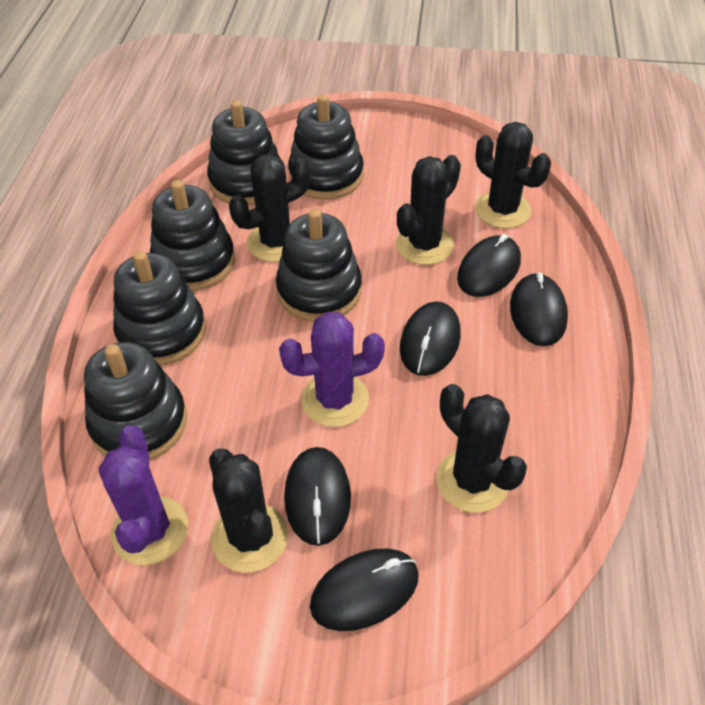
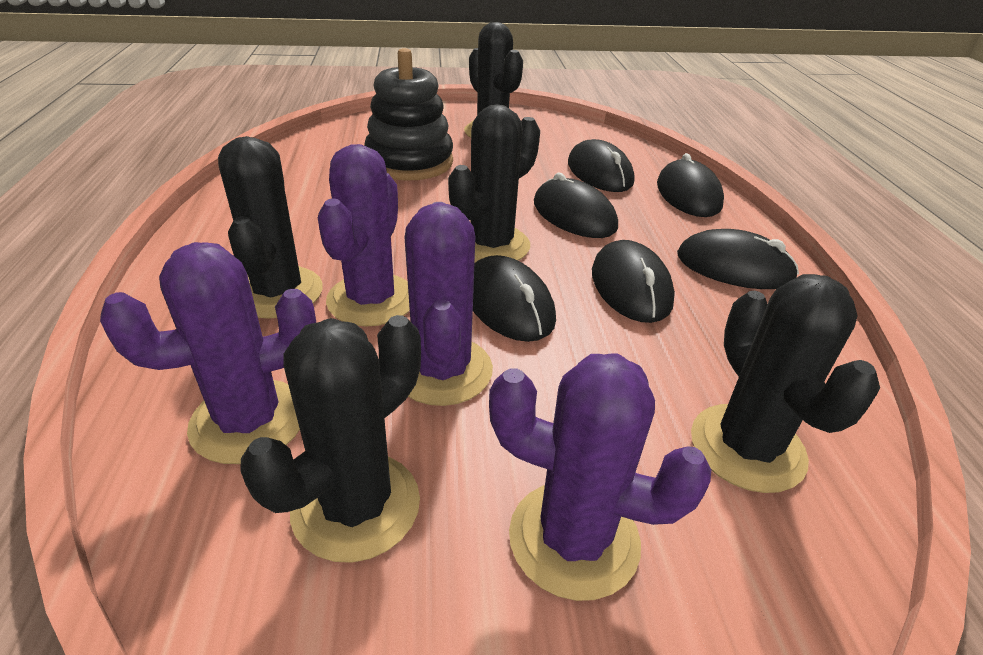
black mouse: 5 -> 6
black stacking toy: 6 -> 1
purple cactus: 2 -> 4

